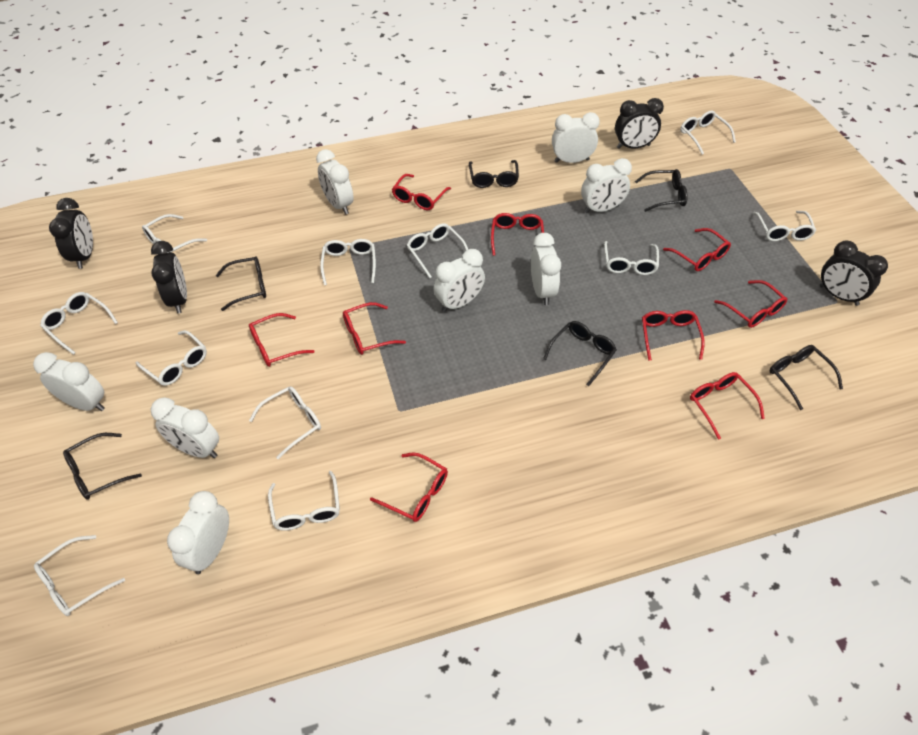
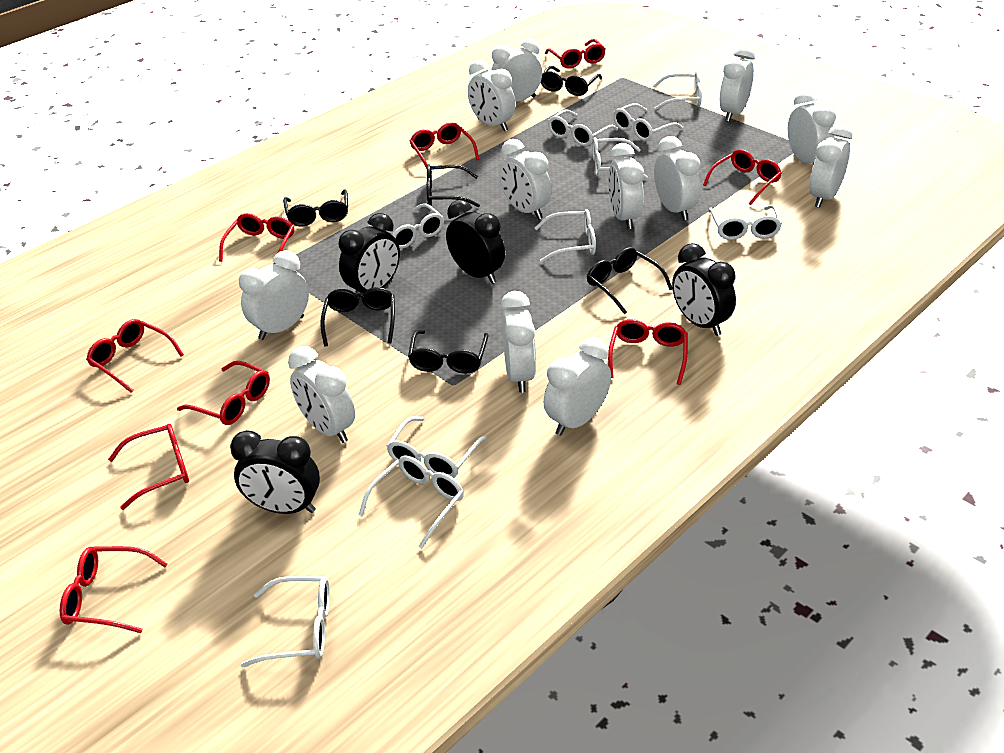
white clock: 8 -> 12
white glasses: 11 -> 10

